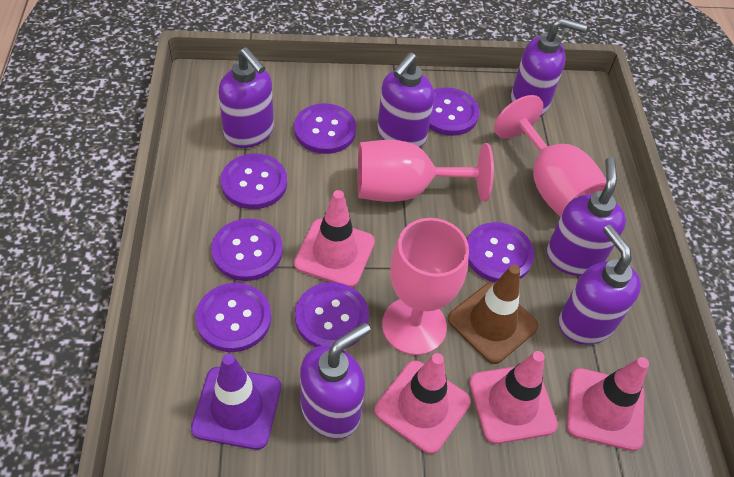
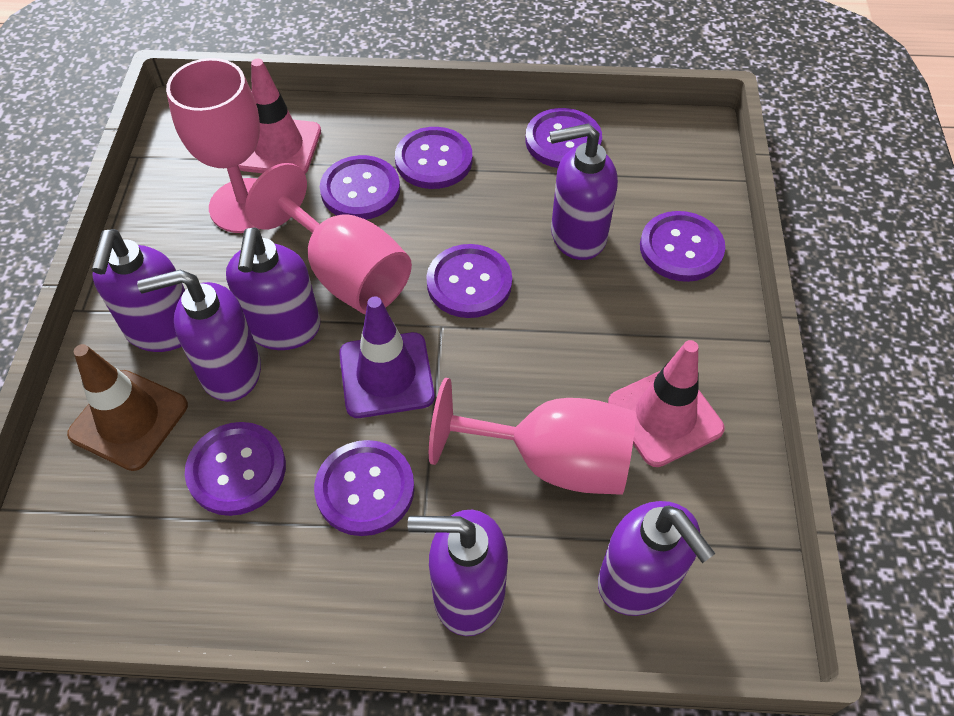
pink traffic cone: 4 -> 2

